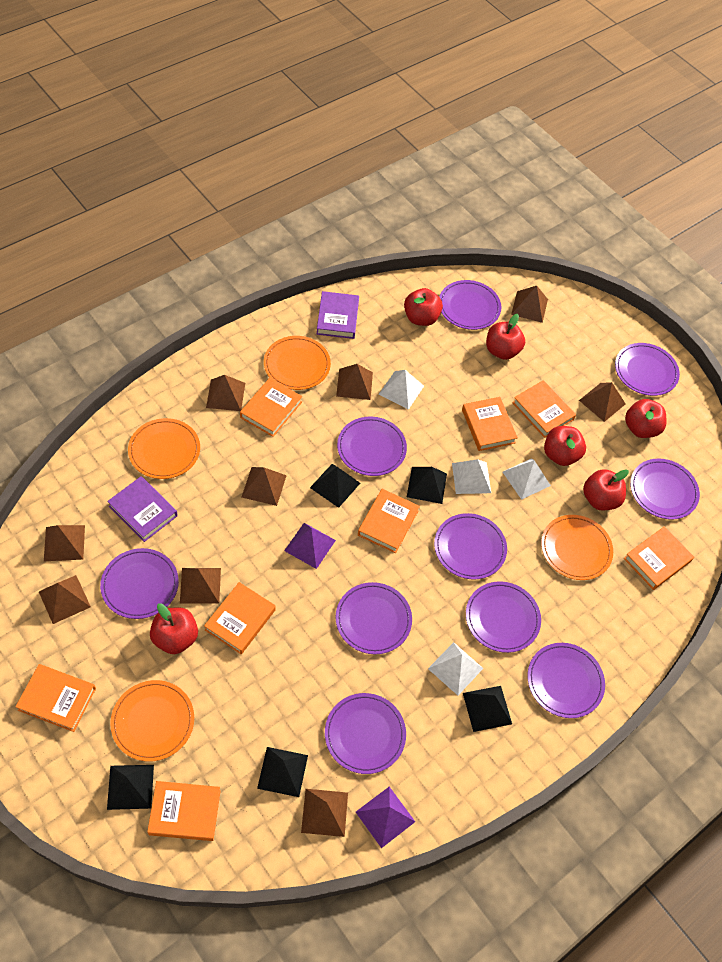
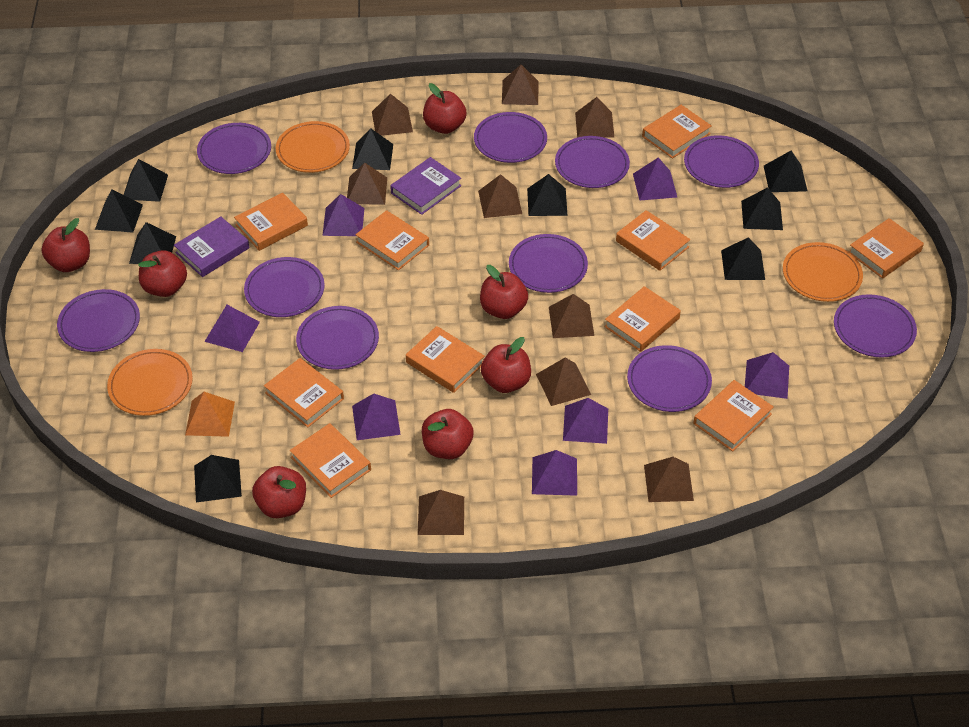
black pyramid: 5 -> 9
orange book: 8 -> 10
orange plate: 4 -> 3
orange pyramid: 0 -> 1
purple pyramid: 2 -> 7
red apple: 6 -> 7
white pyramid: 4 -> 0

